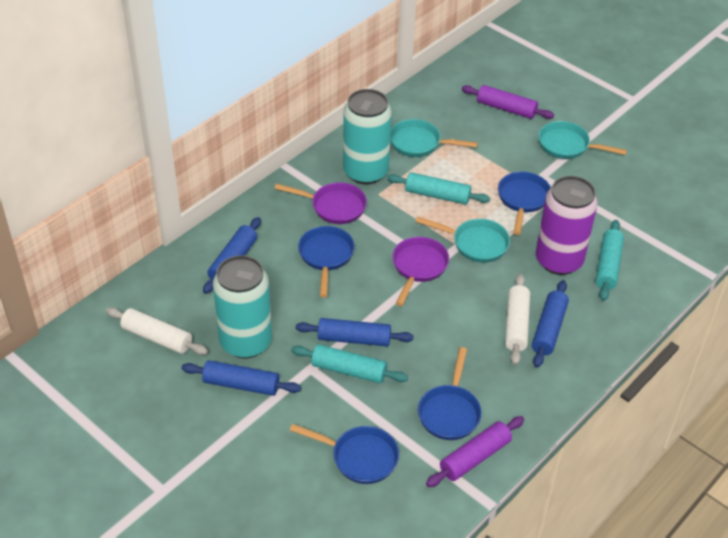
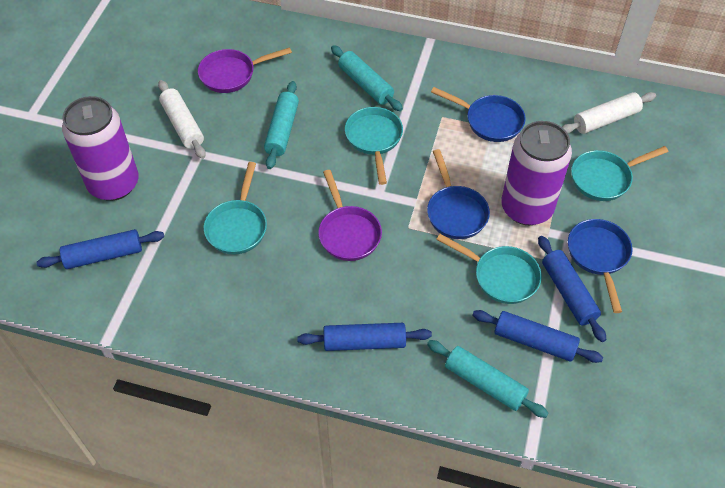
blue pan: 4 -> 3
purple can: 1 -> 2
purple rolling pin: 2 -> 0
turquoise can: 2 -> 0
turquoise pan: 3 -> 4

